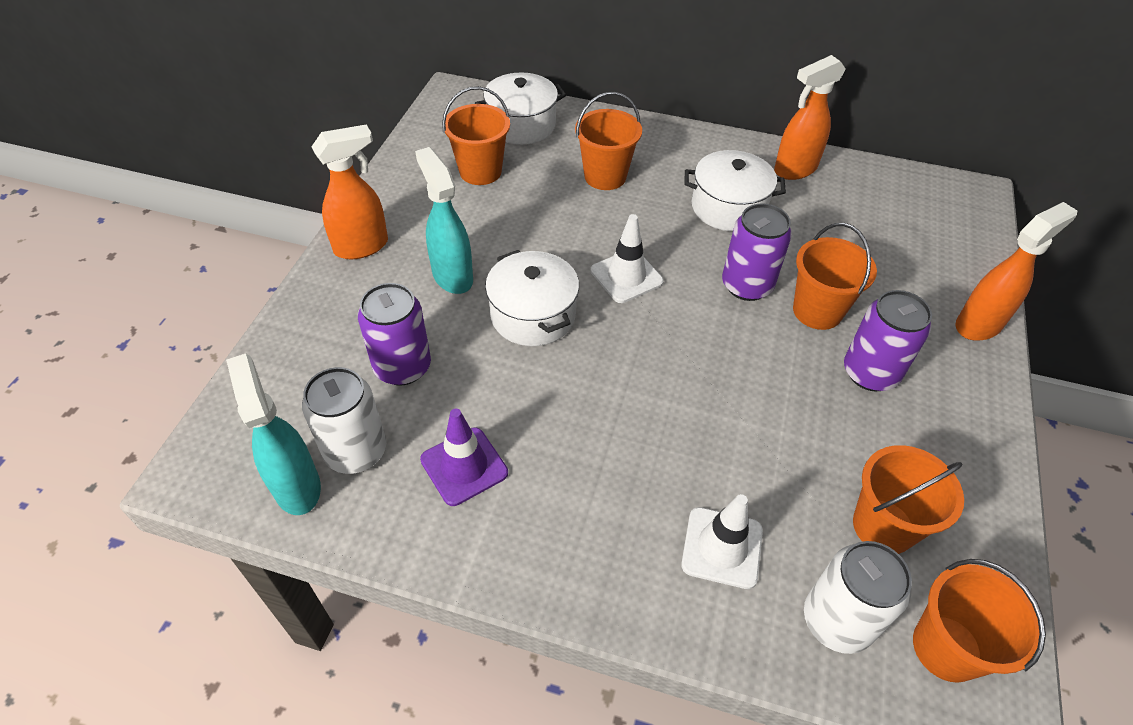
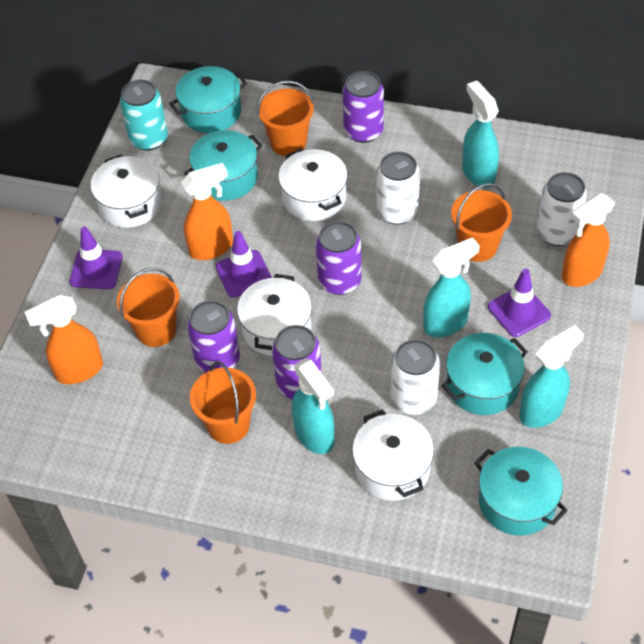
orange bucket: 5 -> 4
purple can: 3 -> 4
purple traffic cone: 1 -> 3
turquoise can: 0 -> 1
turquoise pot: 0 -> 4
turquoise spray bottle: 2 -> 4
white can: 2 -> 3
white pot: 3 -> 4
white traffic cone: 2 -> 0

